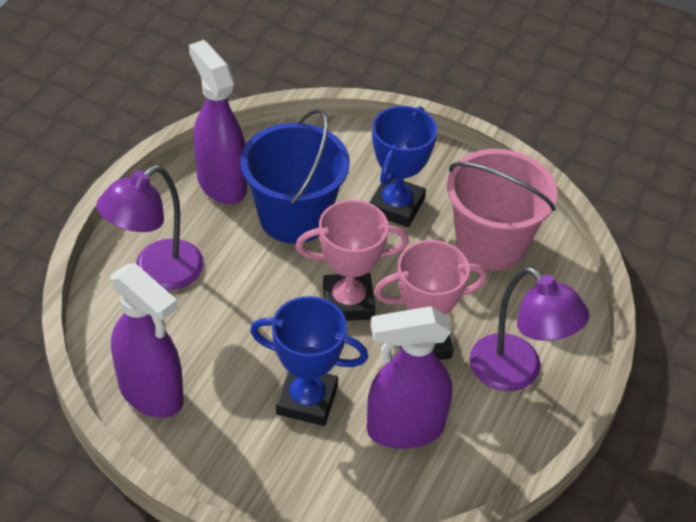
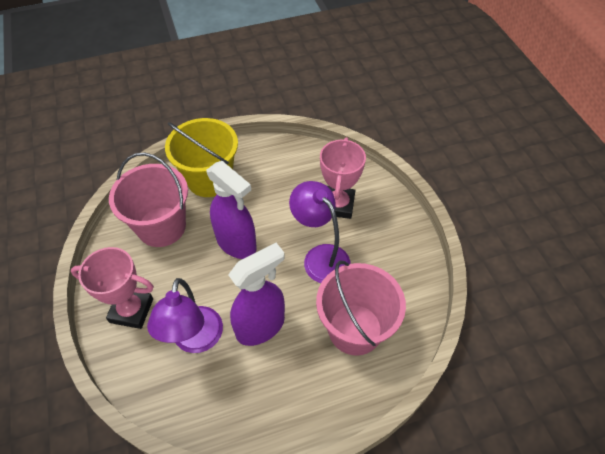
blue bucket: 1 -> 0
blue trophy: 2 -> 0
pink bucket: 1 -> 2
purple spray bottle: 3 -> 2
yellow bucket: 0 -> 1

